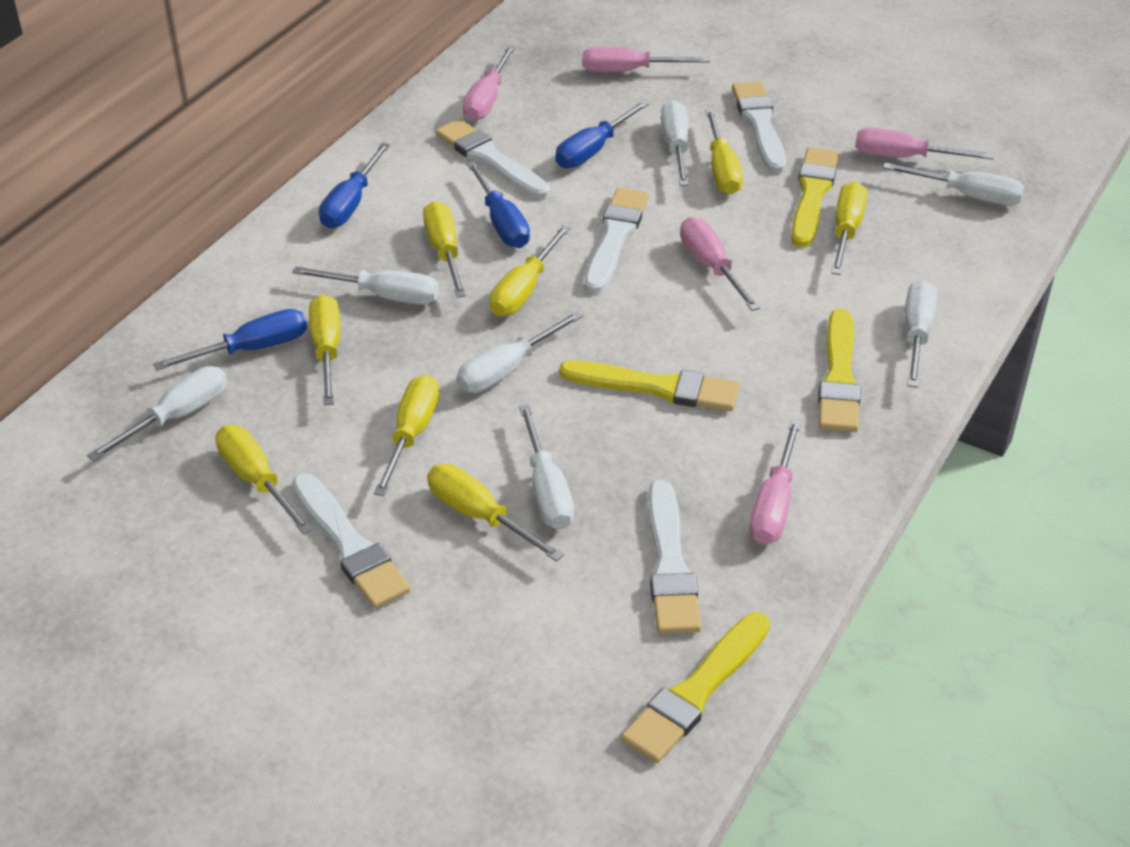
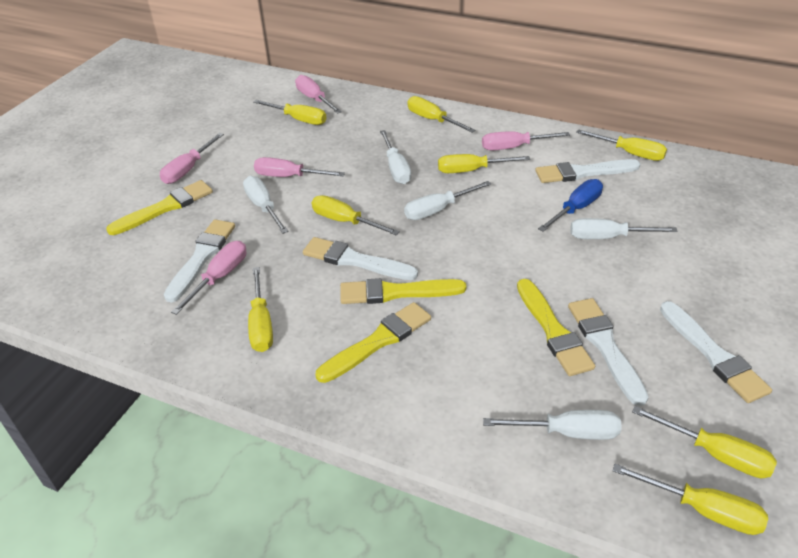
blue screwdriver: 4 -> 1
white screwdriver: 7 -> 5

